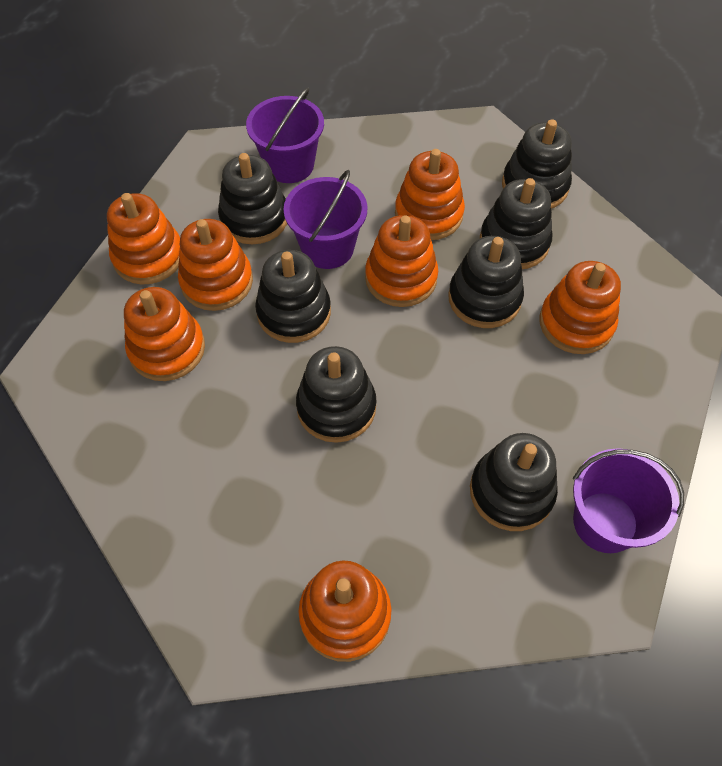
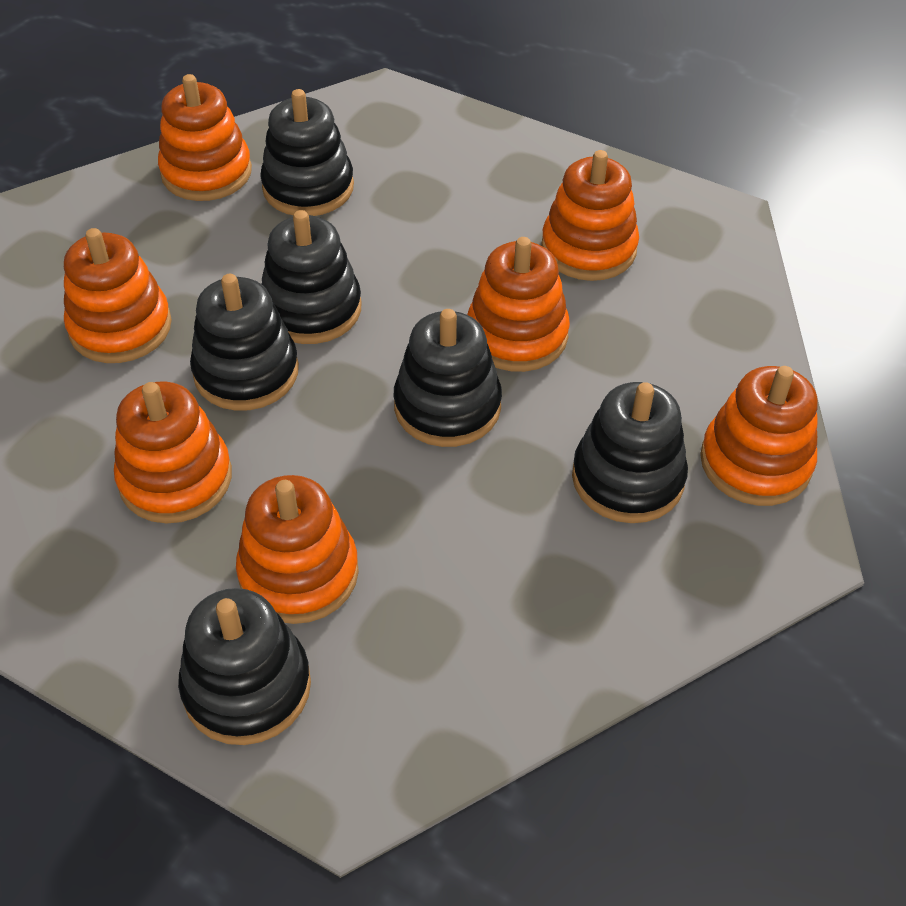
black stacking toy: 7 -> 6
purple bucket: 3 -> 0

